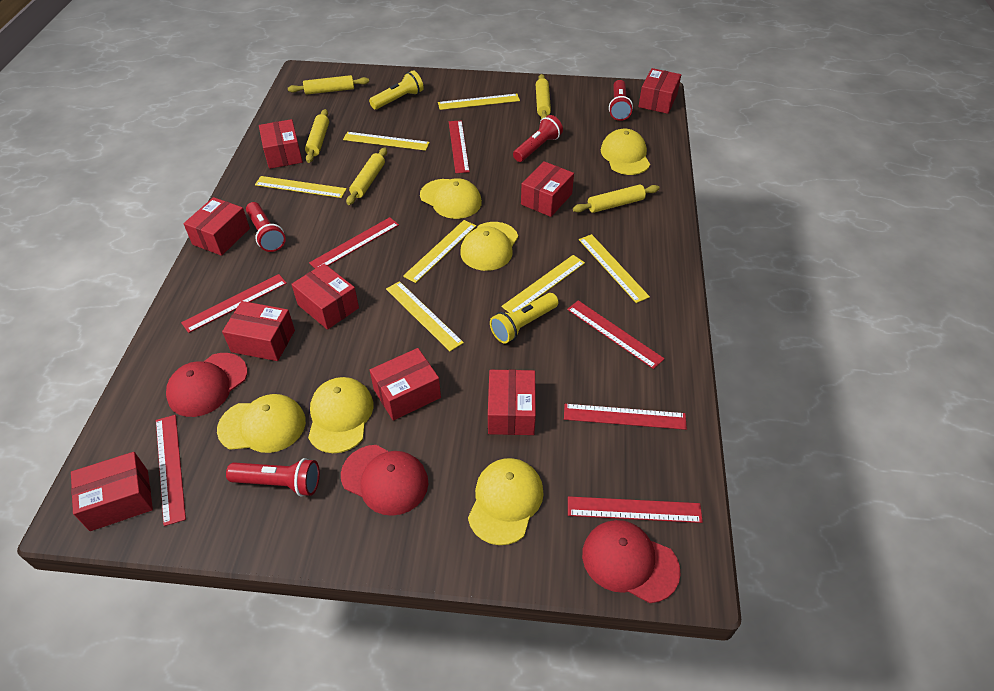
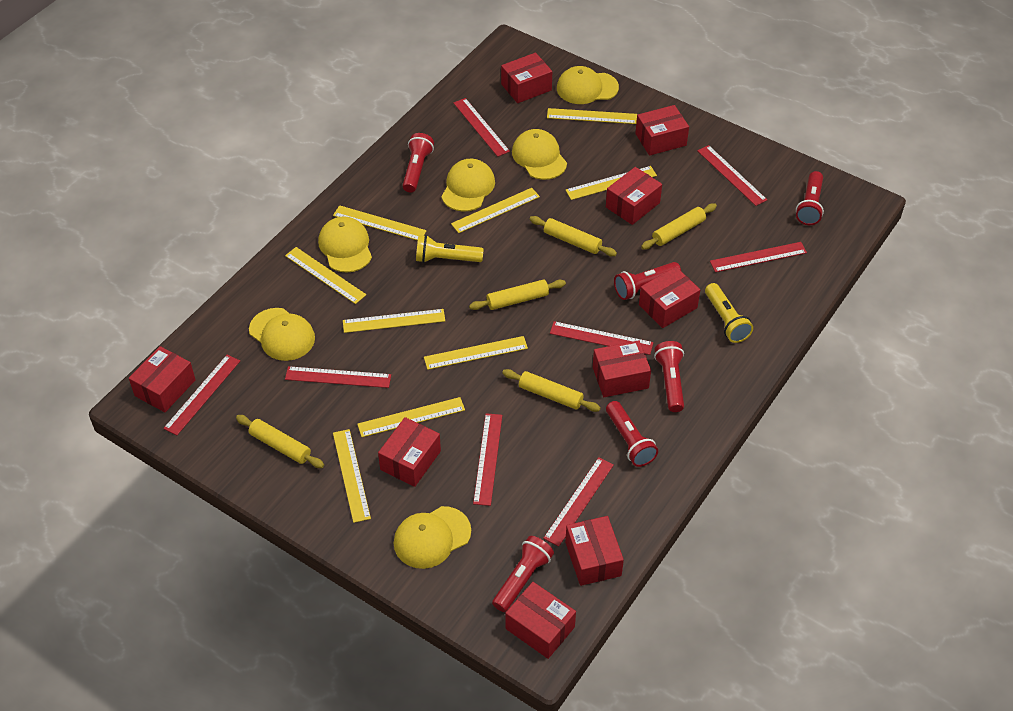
red cap: 3 -> 0
red flashlight: 4 -> 6
red ruler: 7 -> 8
yellow ruler: 7 -> 9

